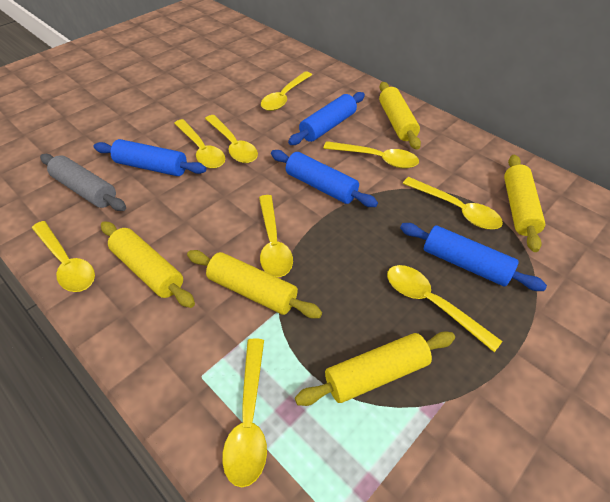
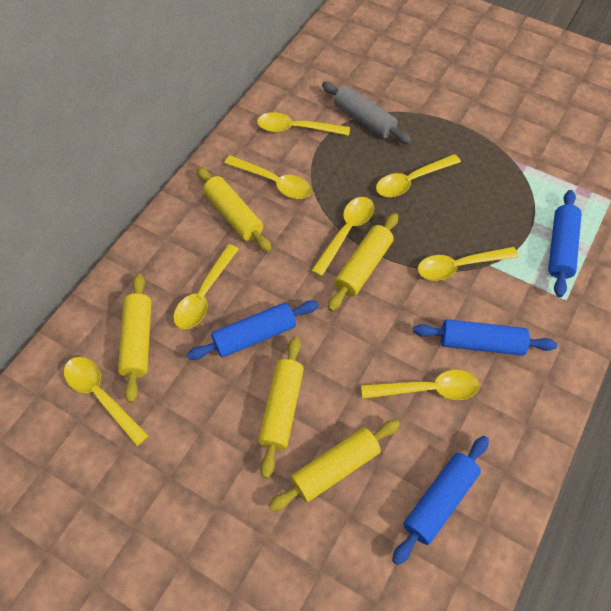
yellow spoon: 9 -> 8

